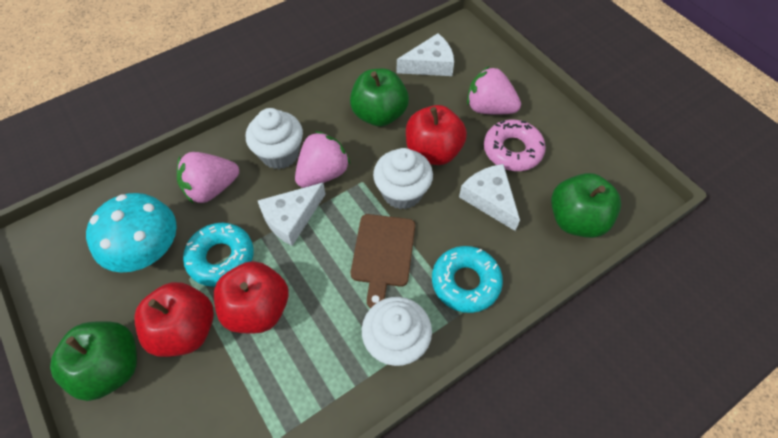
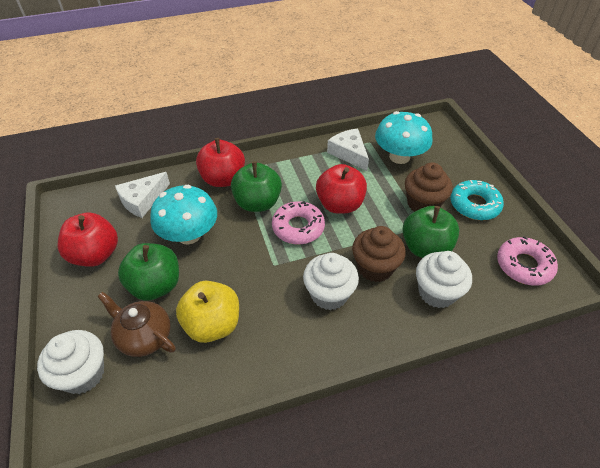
brown cupcake: 0 -> 2
brown cutting board: 1 -> 0
brown teapot: 0 -> 1
pink donut: 1 -> 2
pink strawberry: 3 -> 0
turquoise donut: 2 -> 1
turquoise mushroom: 1 -> 2
white cheese: 3 -> 2
yellow apple: 0 -> 1

